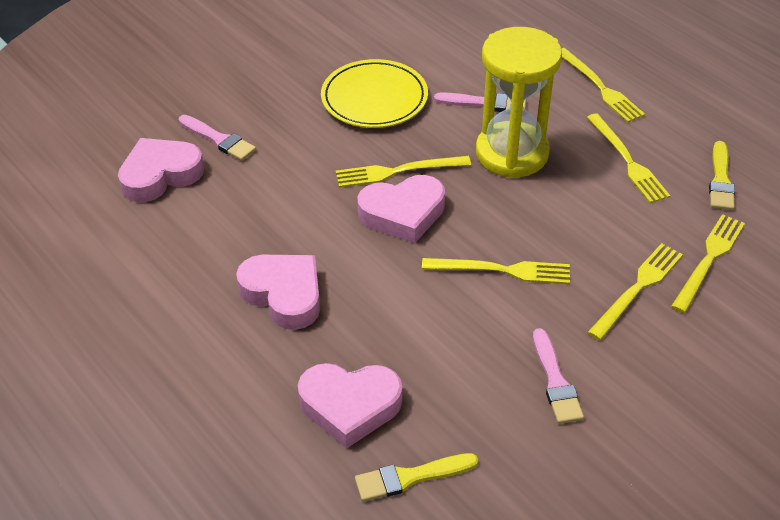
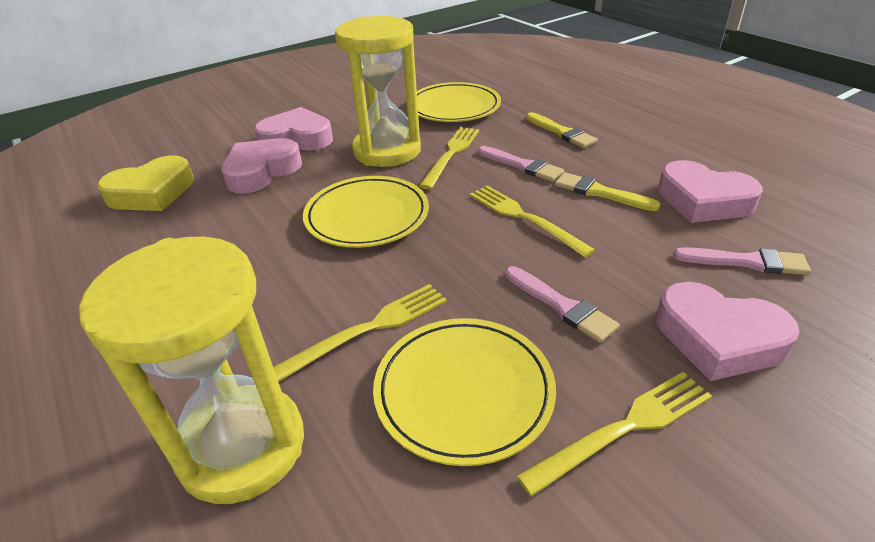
yellow fork: 6 -> 4
yellow heart: 0 -> 1
yellow hourglass: 1 -> 2
yellow plate: 1 -> 3

